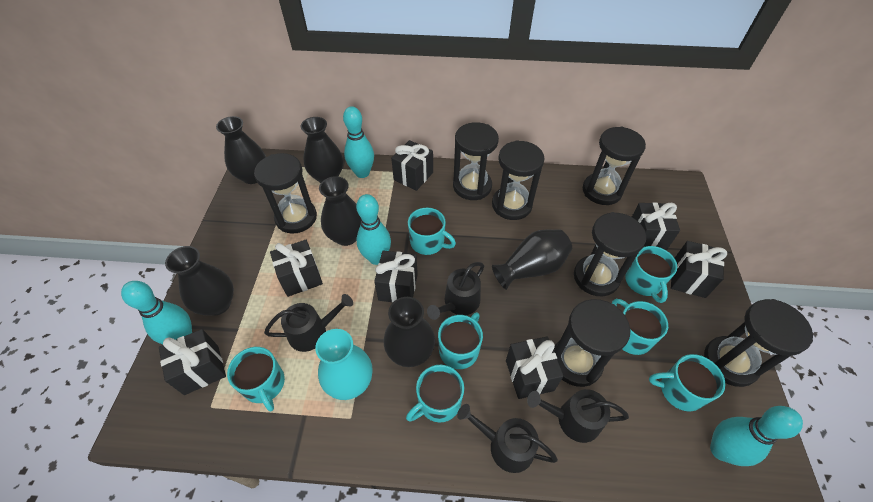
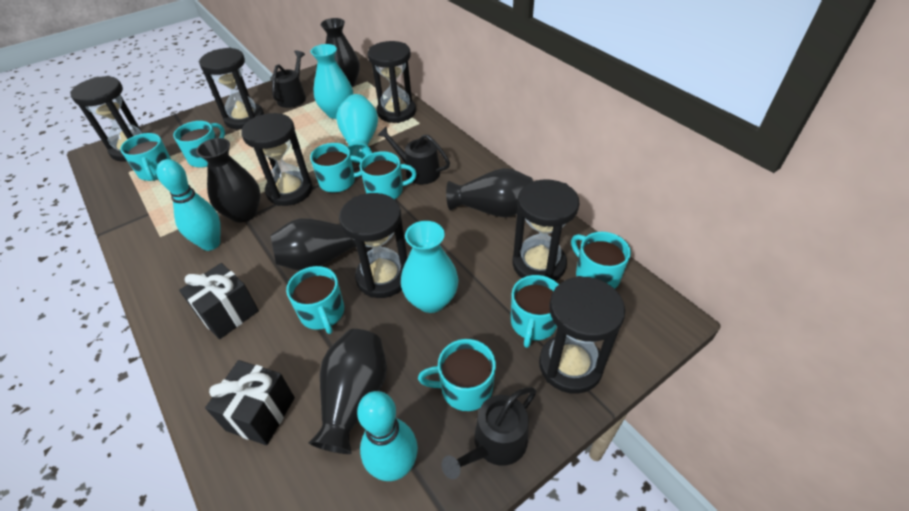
black gift: 7 -> 2
black vase: 6 -> 5
black watering can: 4 -> 3
turquoise bowling pin: 4 -> 2
turquoise mug: 7 -> 8
turquoise vase: 1 -> 3

